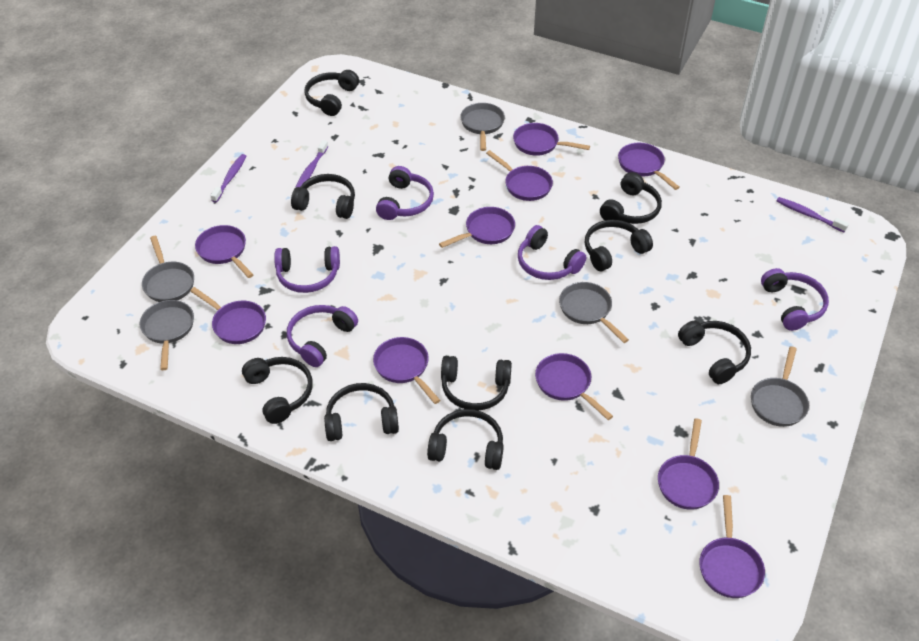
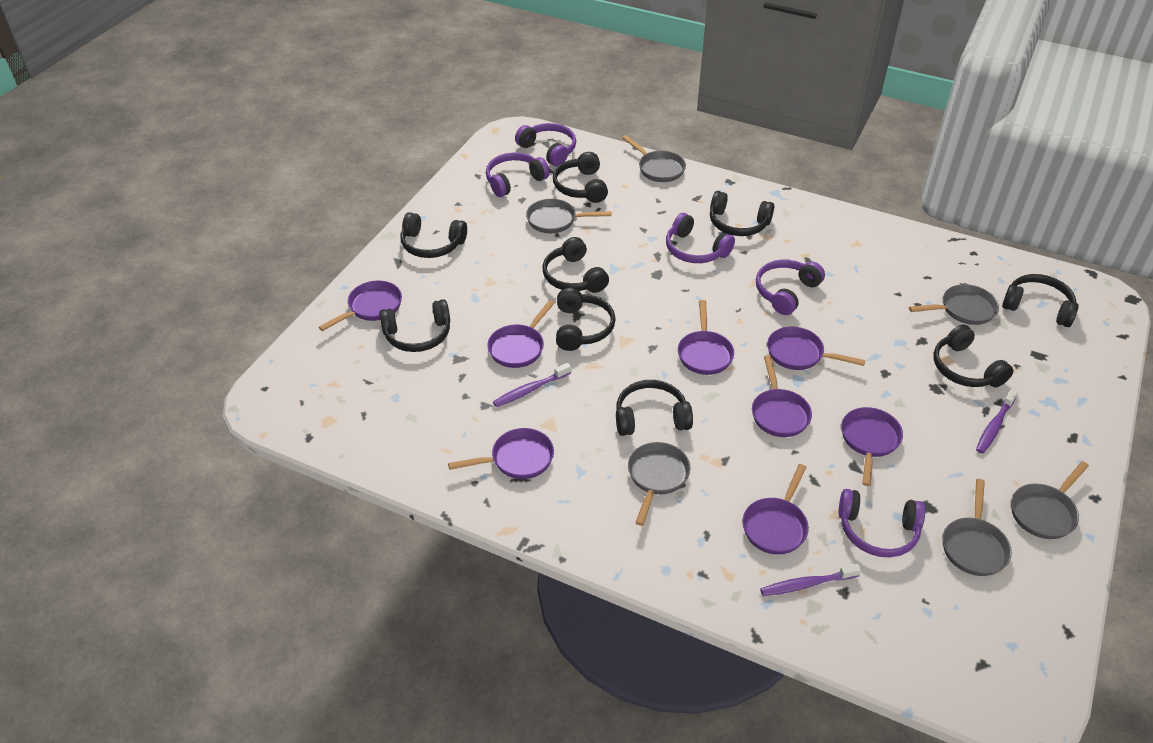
grey pan: 5 -> 6
purple pan: 10 -> 8

